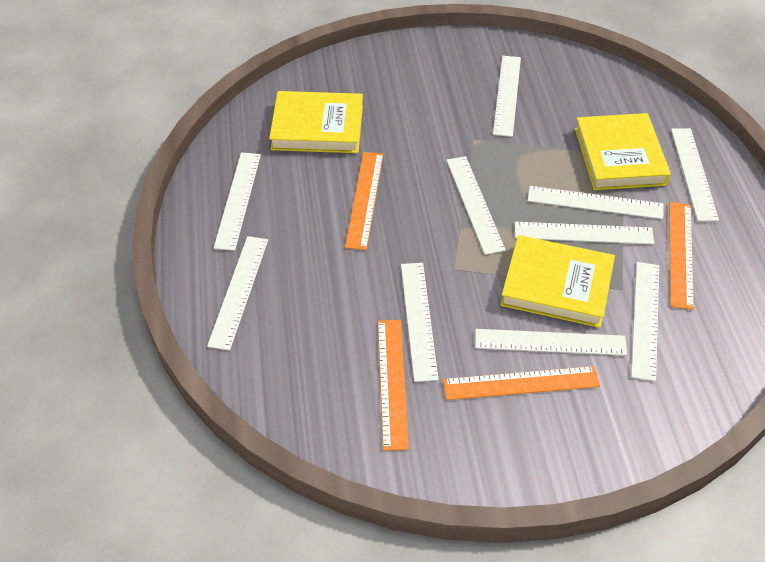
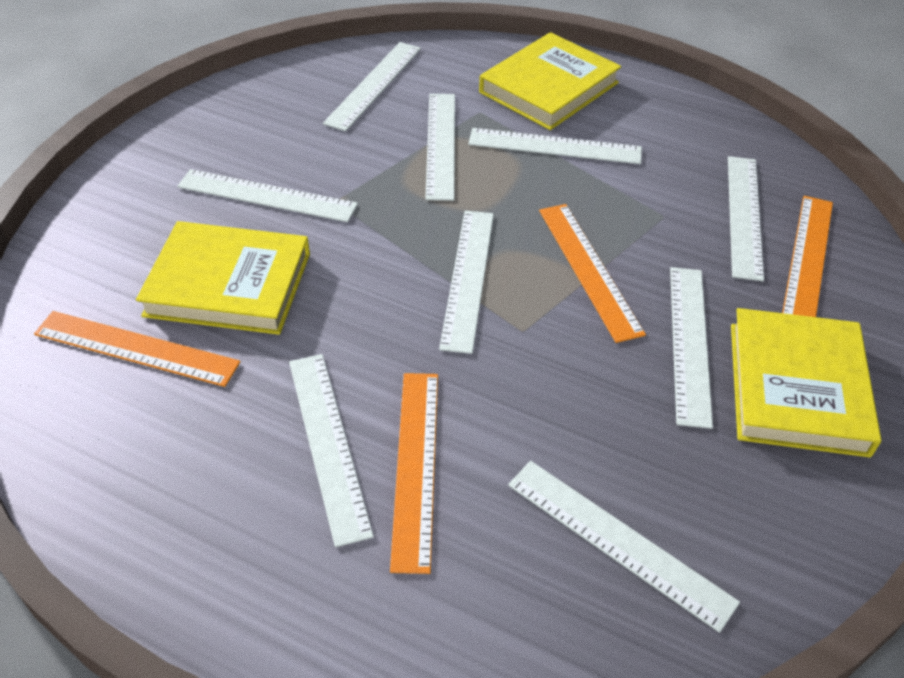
white ruler: 10 -> 9

